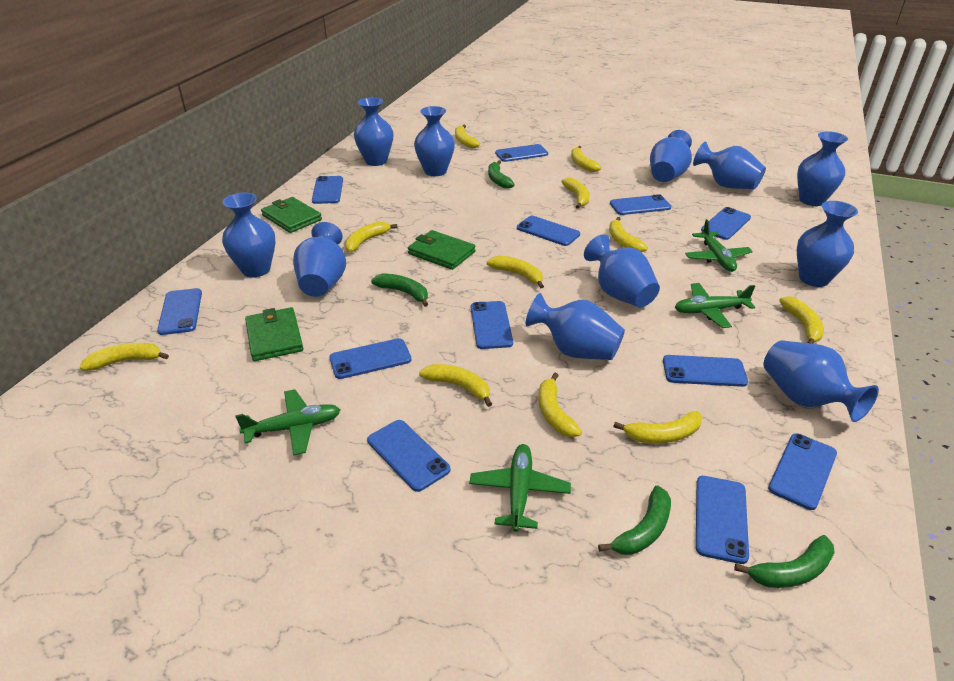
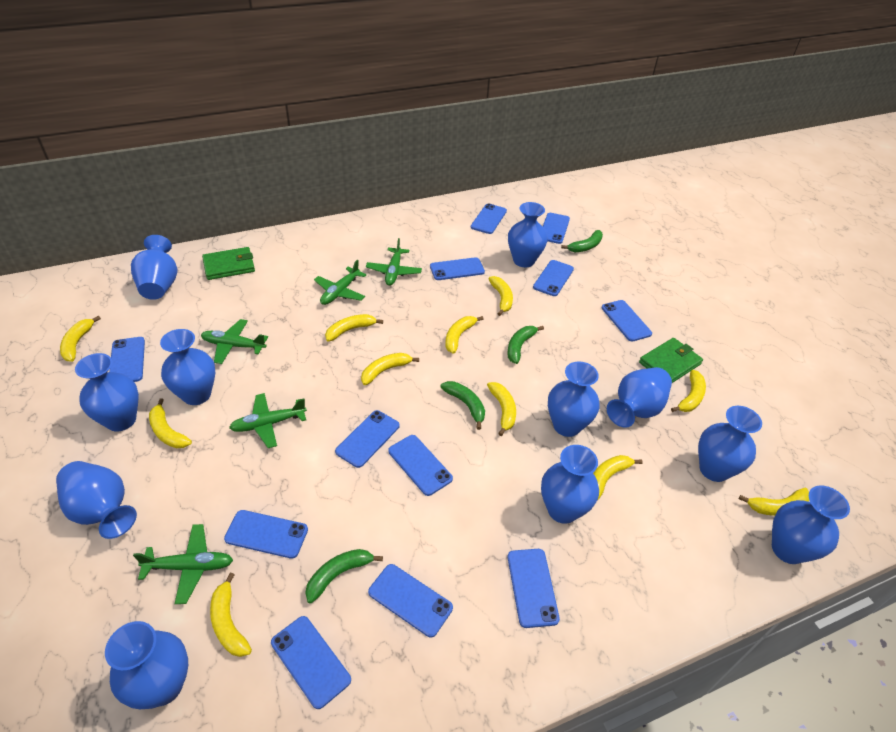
green plane: 4 -> 5
green wallet: 3 -> 2

